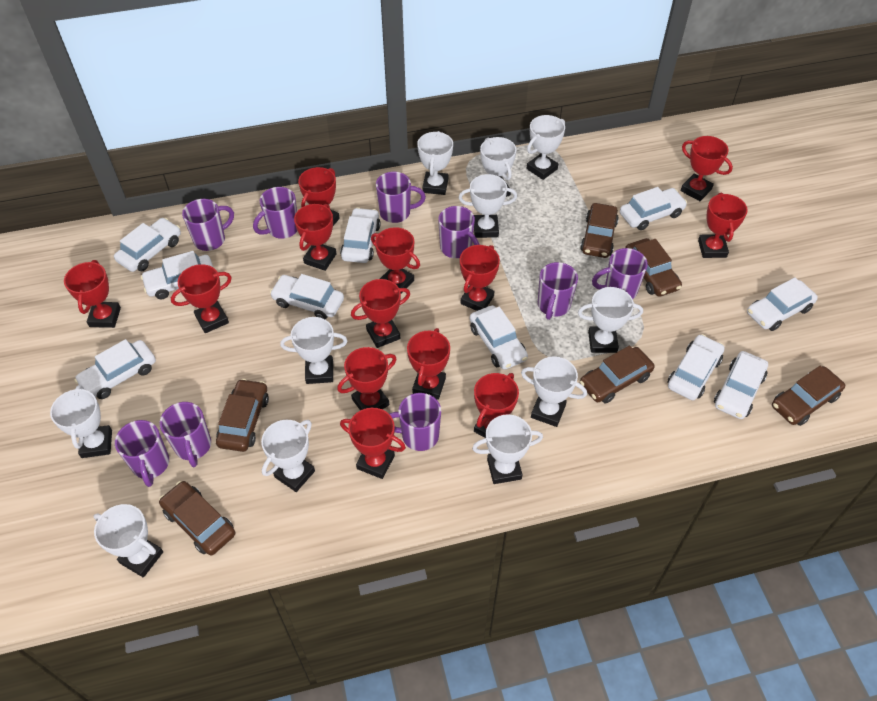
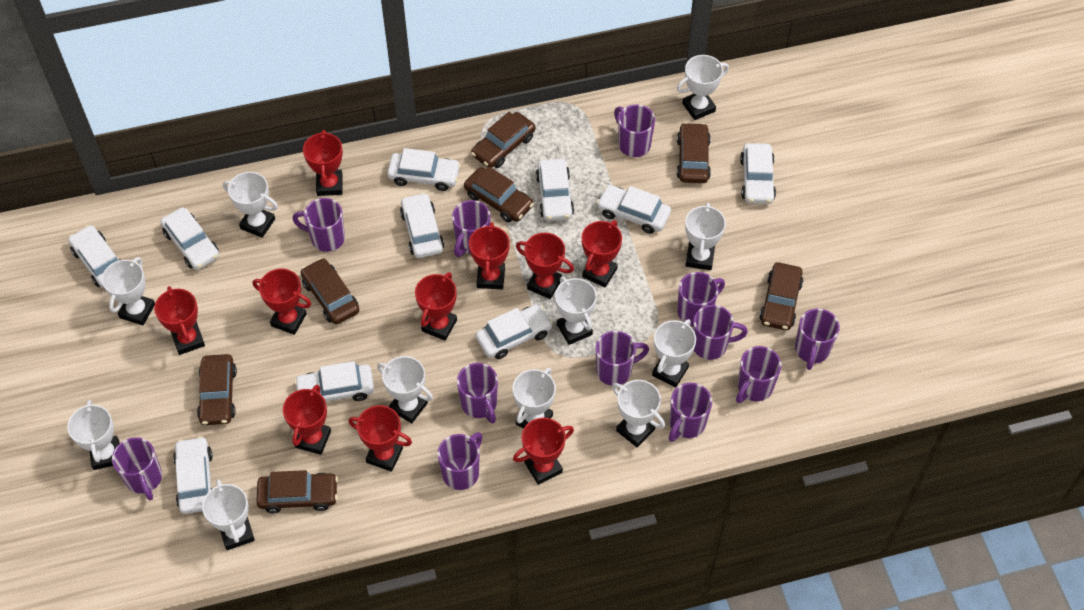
brown car: 6 -> 7
purple mug: 9 -> 12
red trophy: 13 -> 10

